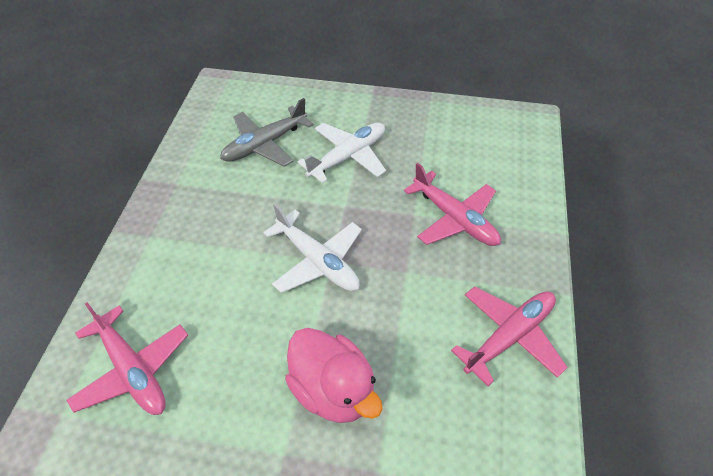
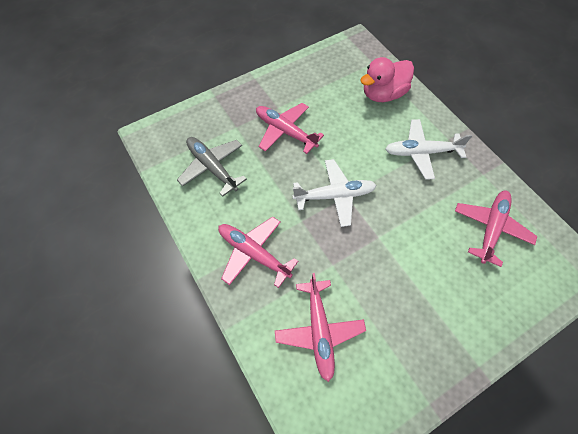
pink plane: 3 -> 4

